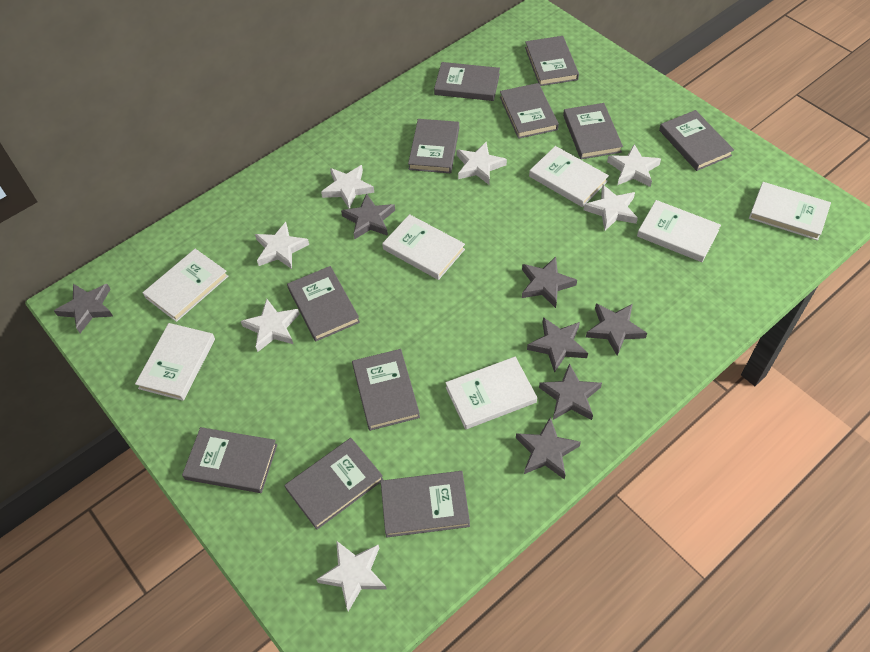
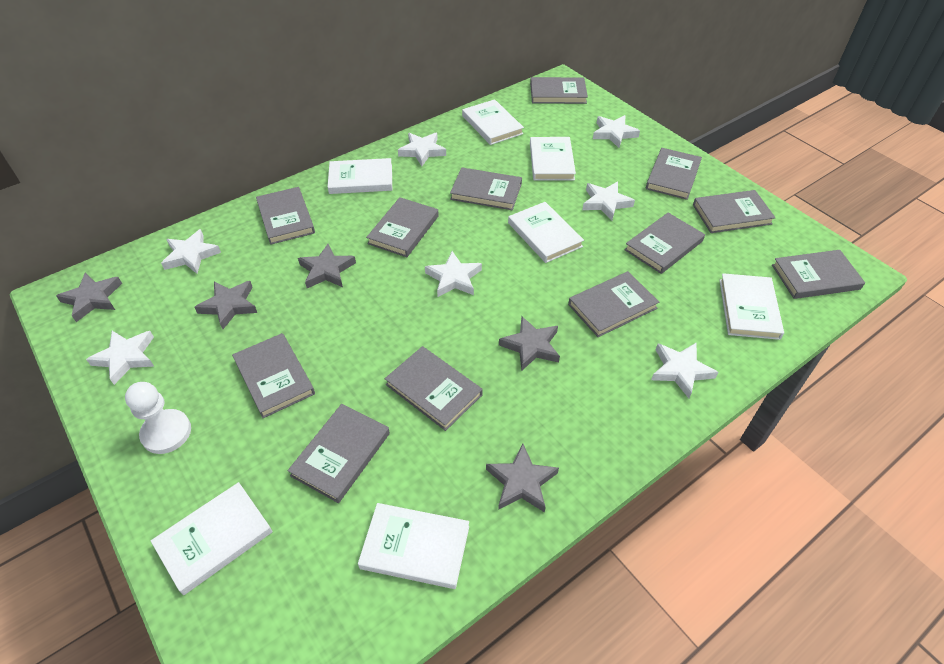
grey book: 11 -> 12
grey star: 7 -> 5
white pawn: 0 -> 1

